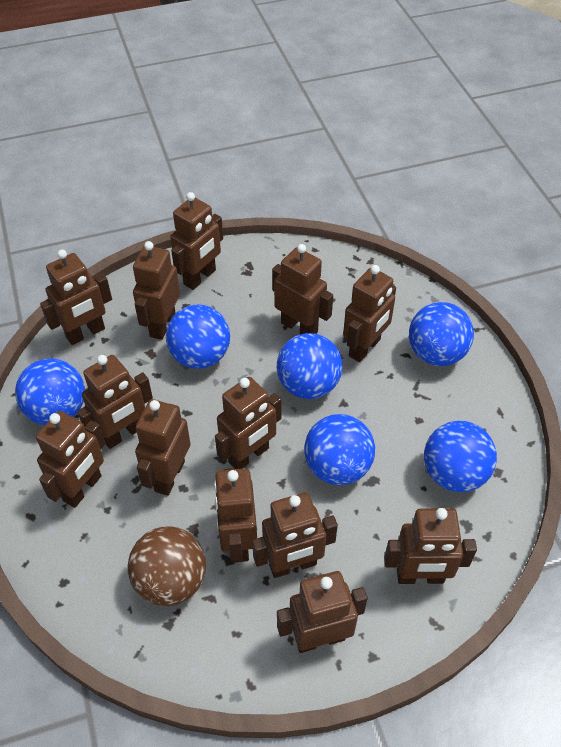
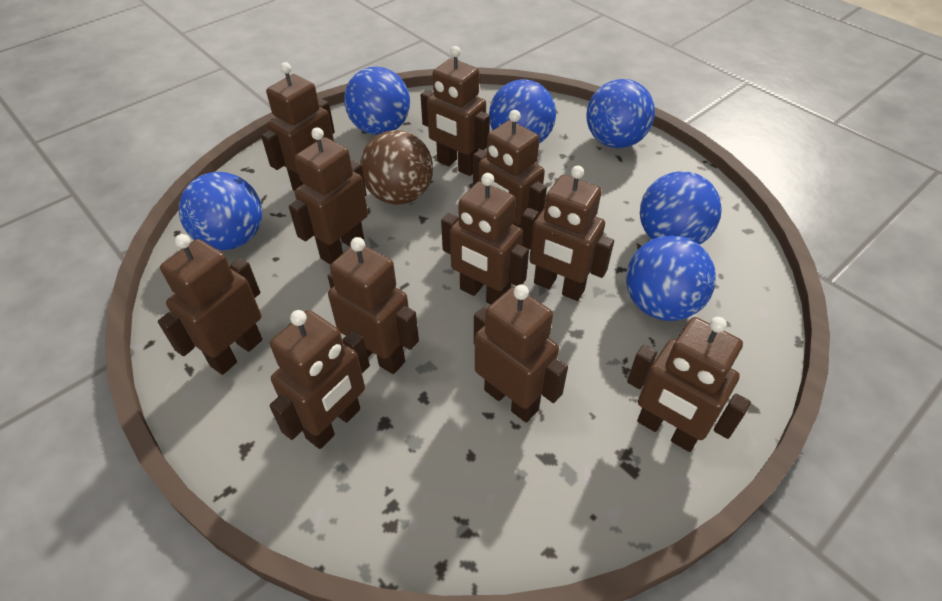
brown robot: 13 -> 11

